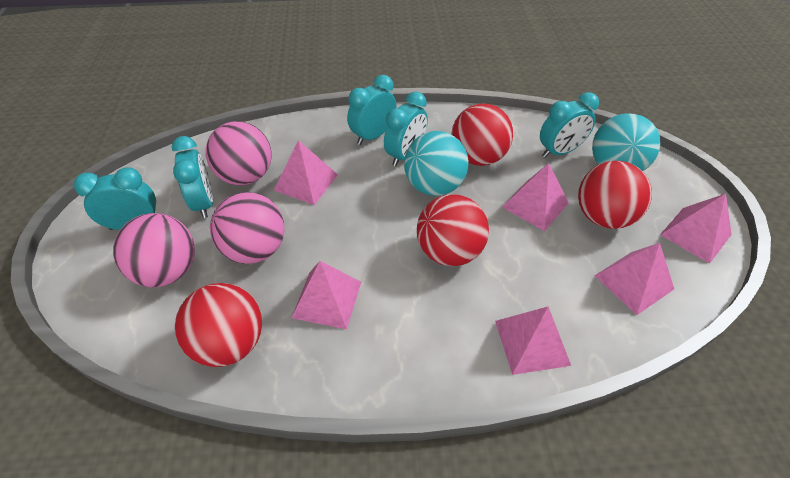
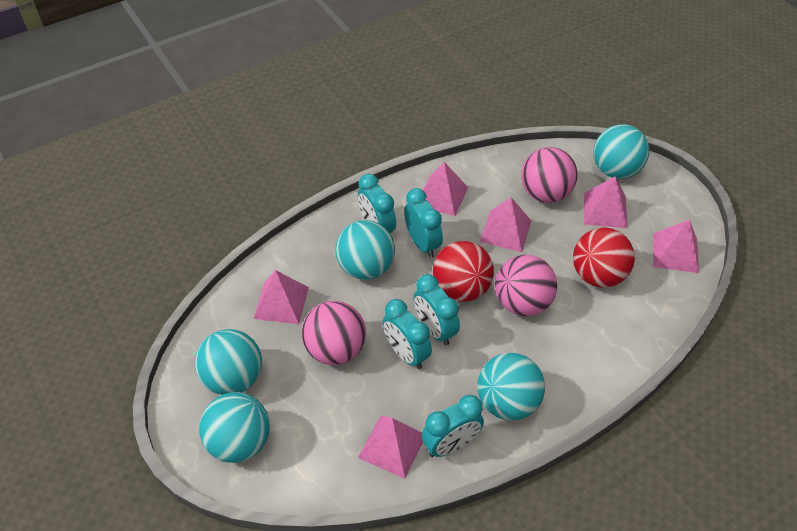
red ball: 4 -> 2
turquoise ball: 2 -> 5

